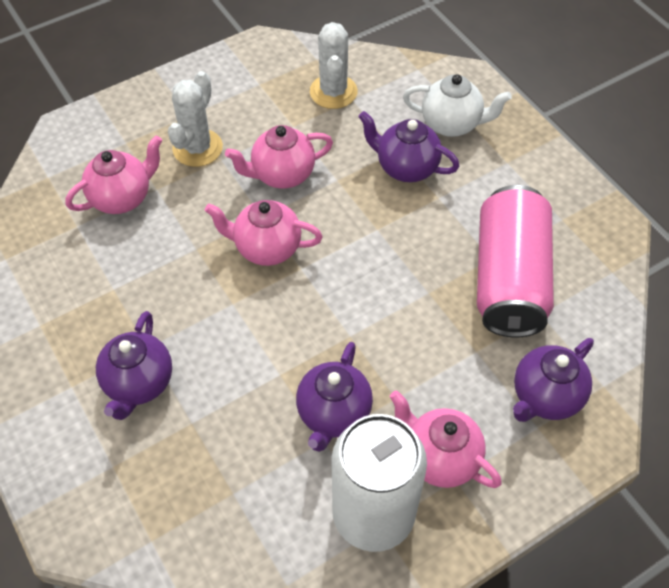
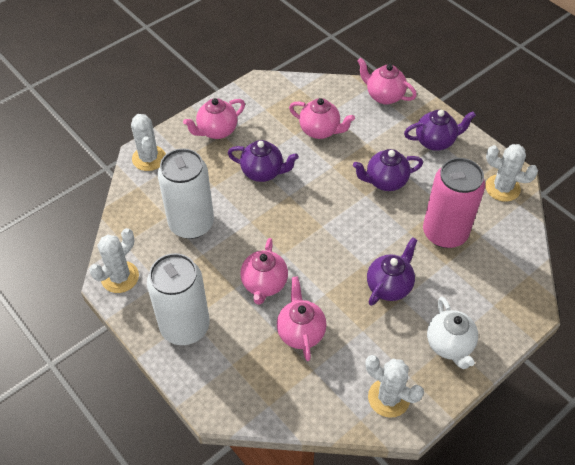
pink teapot: 4 -> 5
white cactus: 2 -> 4
white can: 1 -> 2

